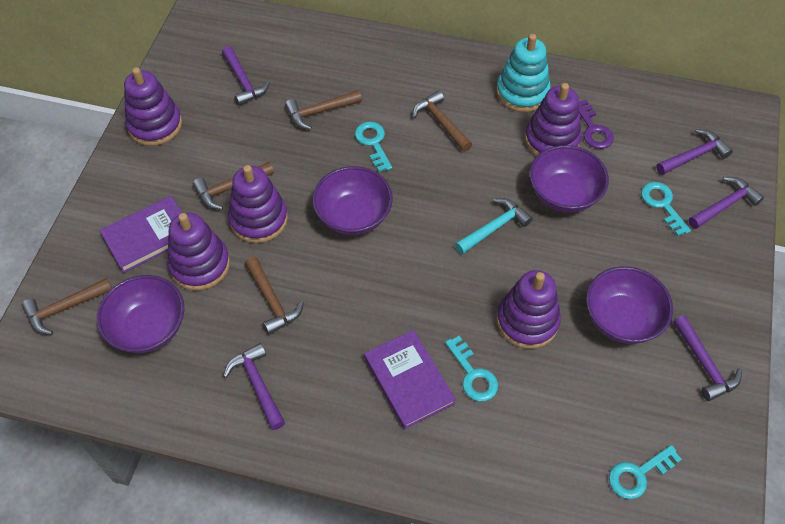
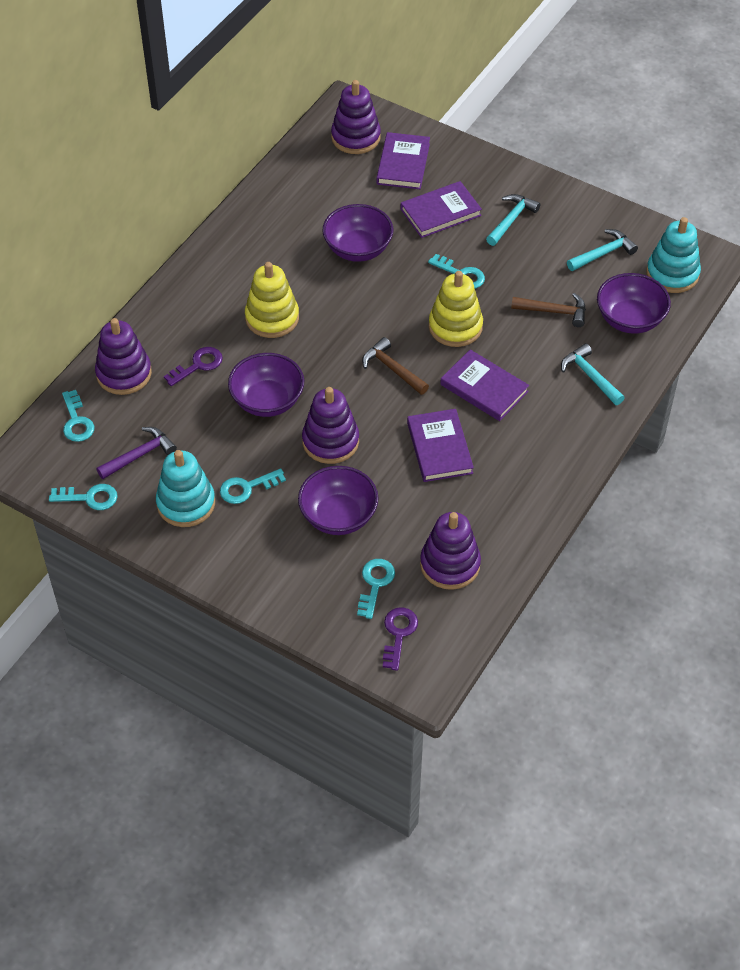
brown hammer: 5 -> 2
purple book: 2 -> 4
purple hammer: 5 -> 1
purple key: 1 -> 2
purple stacking toy: 5 -> 4
turquoise hammer: 1 -> 3
turquoise key: 4 -> 5
turquoise stacking toy: 1 -> 2
yellow stacking toy: 0 -> 2

